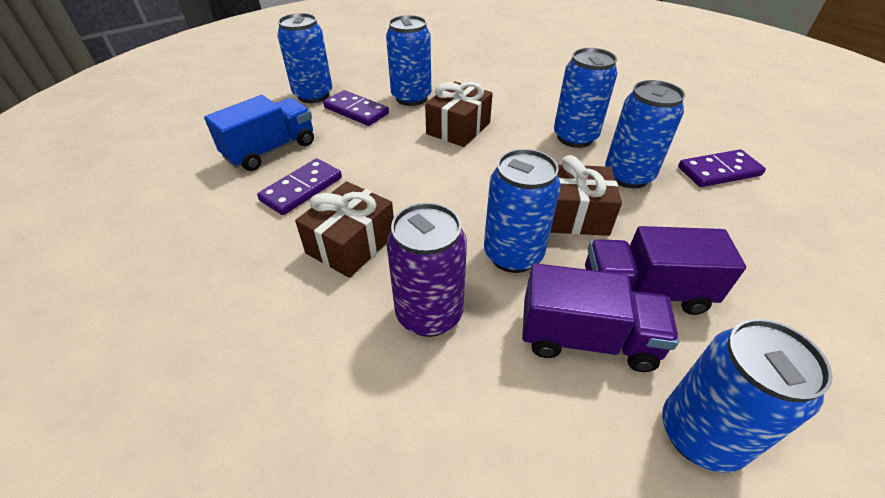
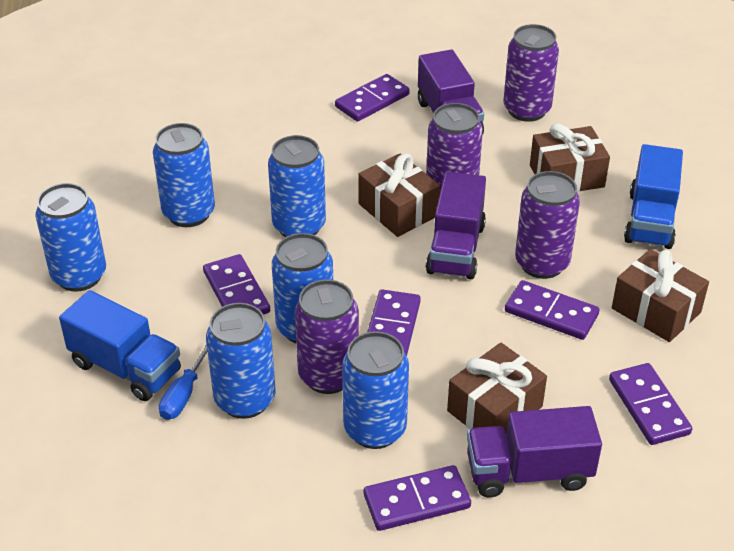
blue screwdriver: 0 -> 1
blue truck: 1 -> 2
brown gift: 3 -> 4
purple can: 1 -> 4
purple domino: 3 -> 6
purple truck: 2 -> 3

